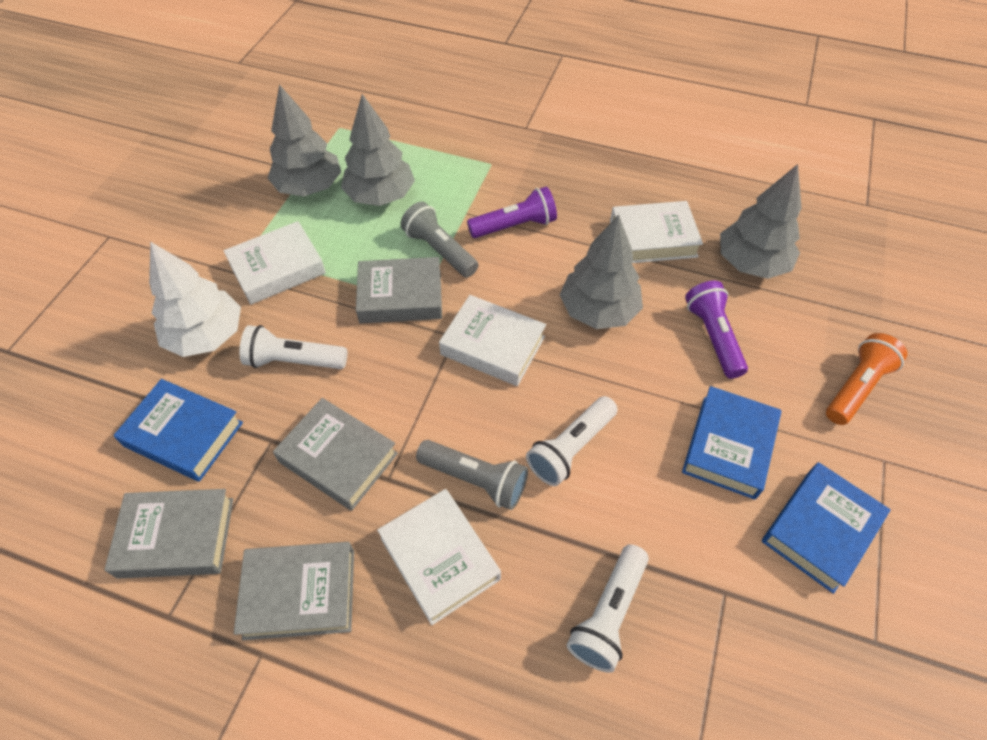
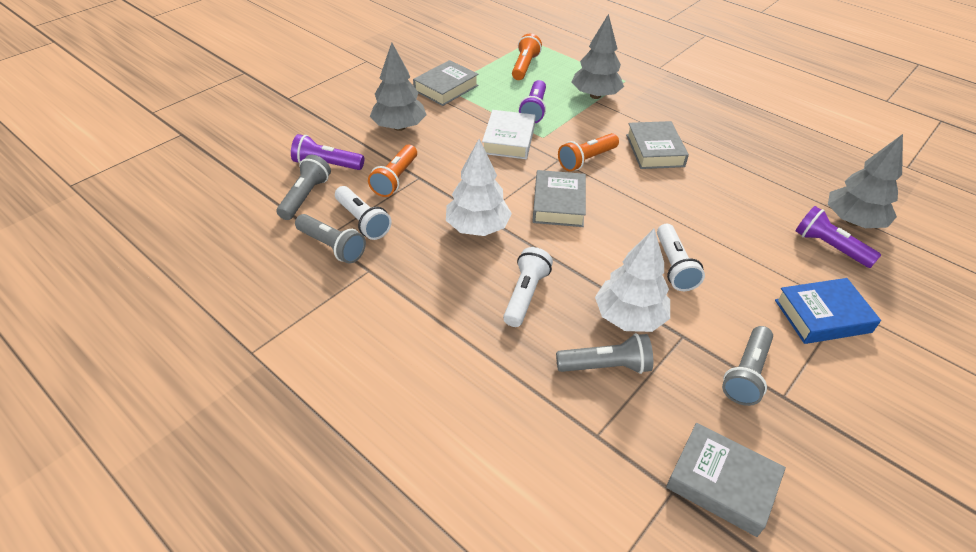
blue book: 3 -> 1
grey flashlight: 2 -> 4
grey tree: 4 -> 3
orange flashlight: 1 -> 3
purple flashlight: 2 -> 3
white book: 4 -> 1
white tree: 1 -> 2

